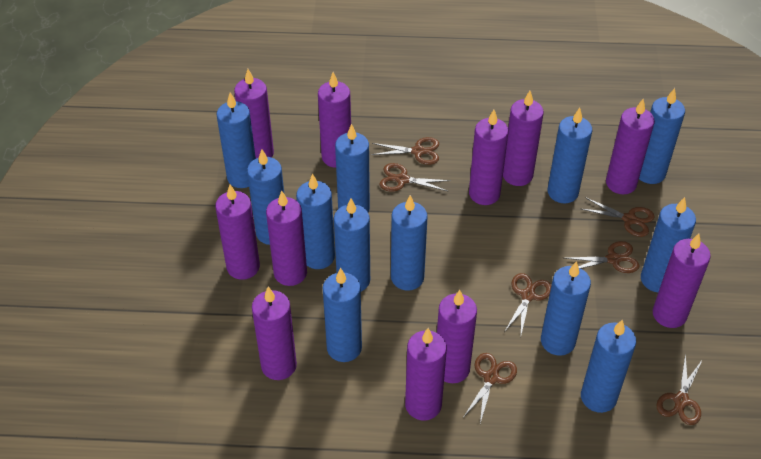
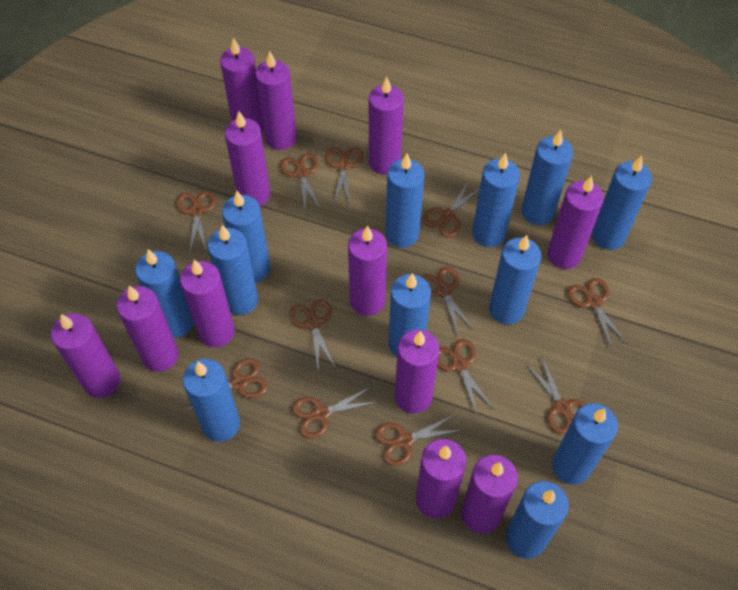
brown scissors: 7 -> 12
purple candle: 11 -> 12

